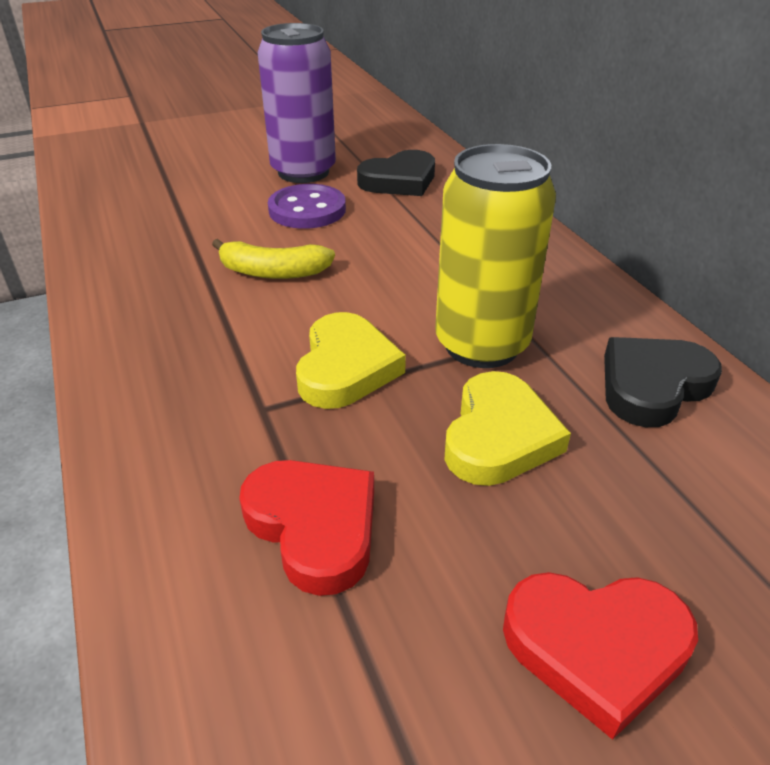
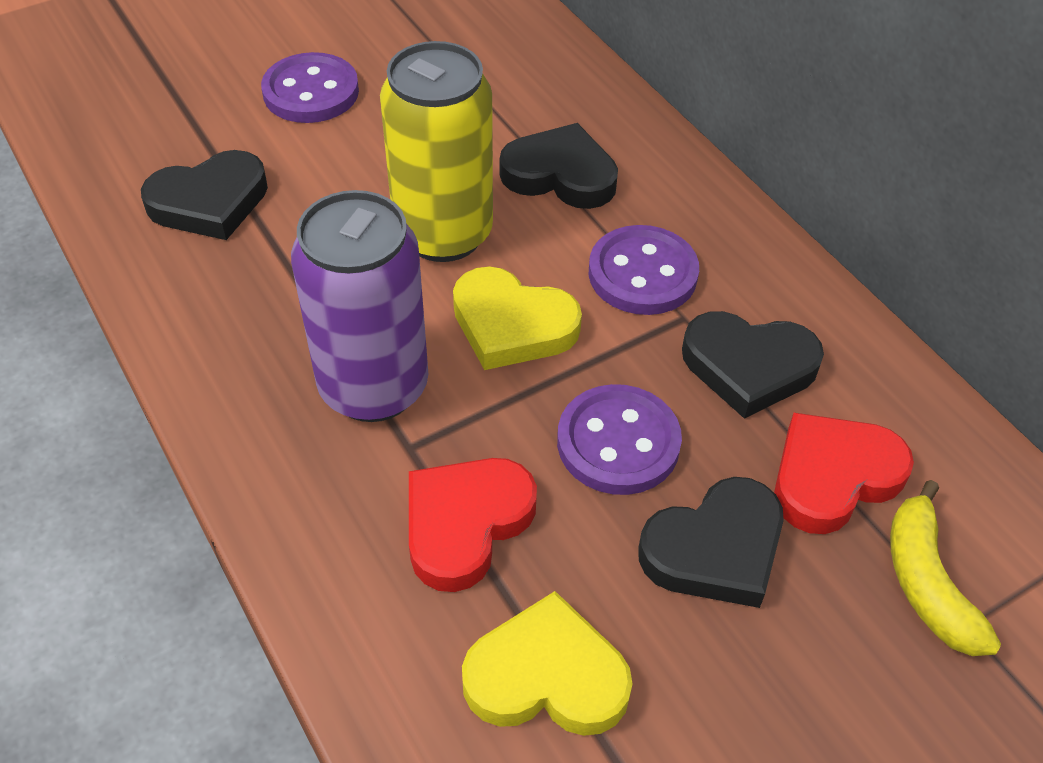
black heart: 2 -> 4
purple button: 1 -> 3

